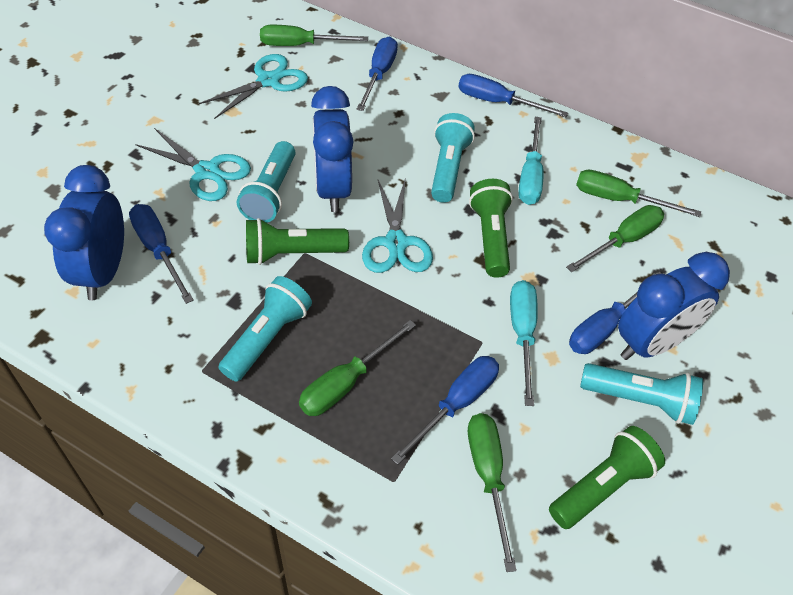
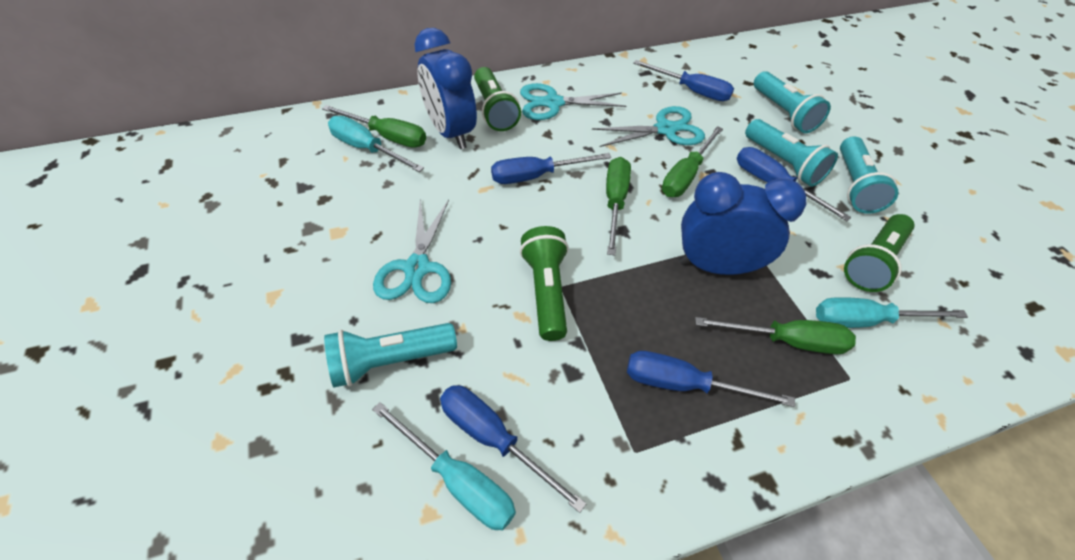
blue clock: 3 -> 2
green screwdriver: 5 -> 4
turquoise screwdriver: 2 -> 3

